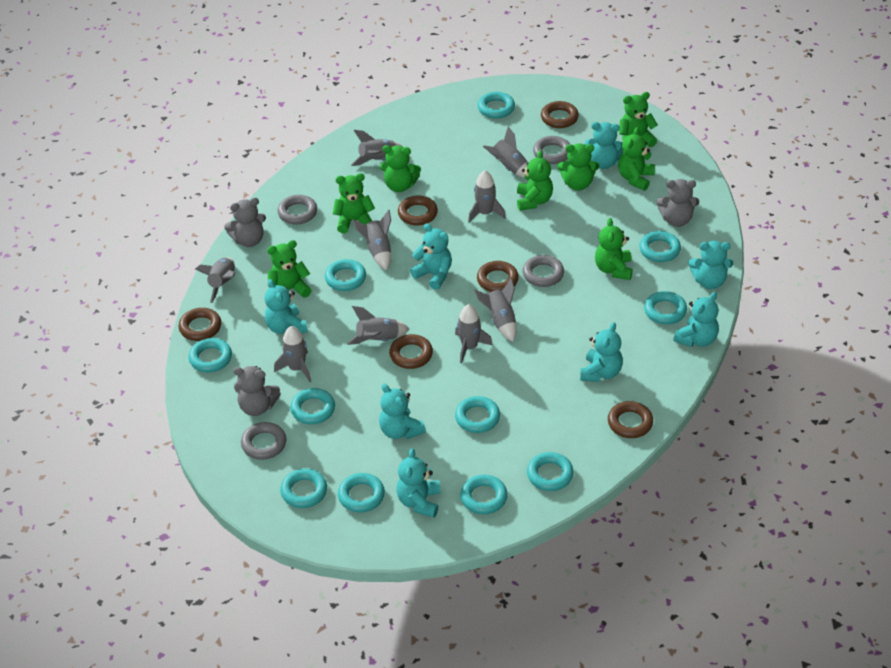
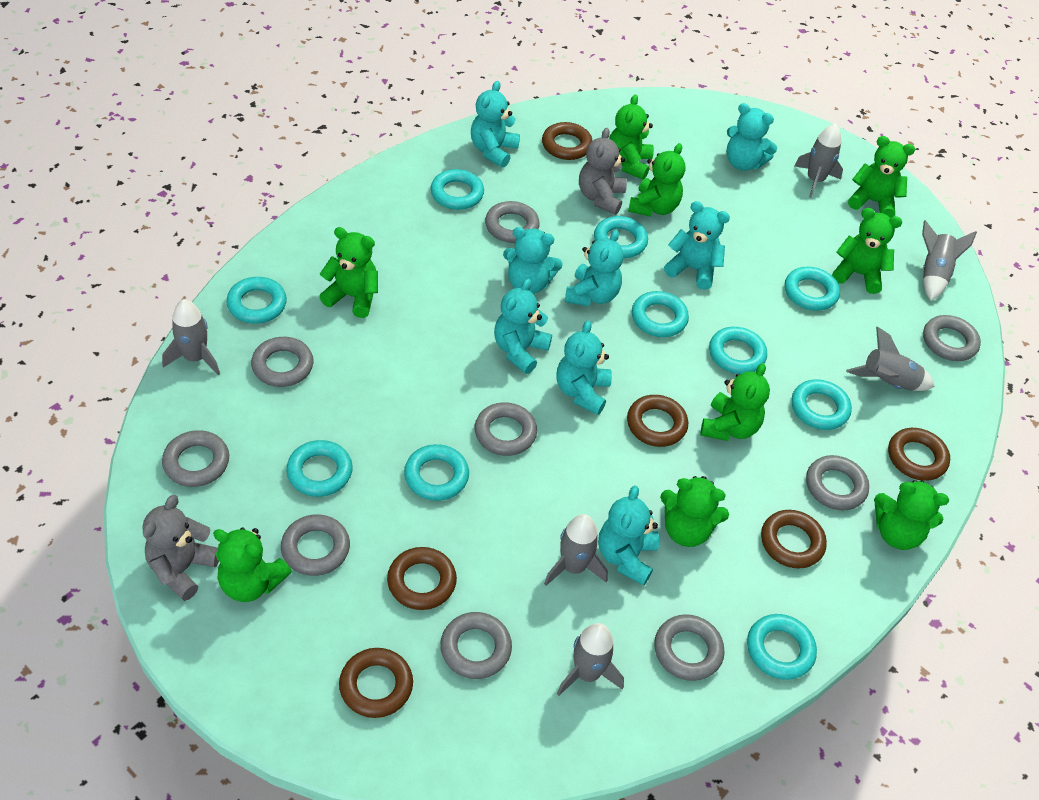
green teddy bear: 8 -> 9
grey ring: 4 -> 9
grey rocket: 9 -> 6
grey teddy bear: 3 -> 2
turquoise ring: 11 -> 10

